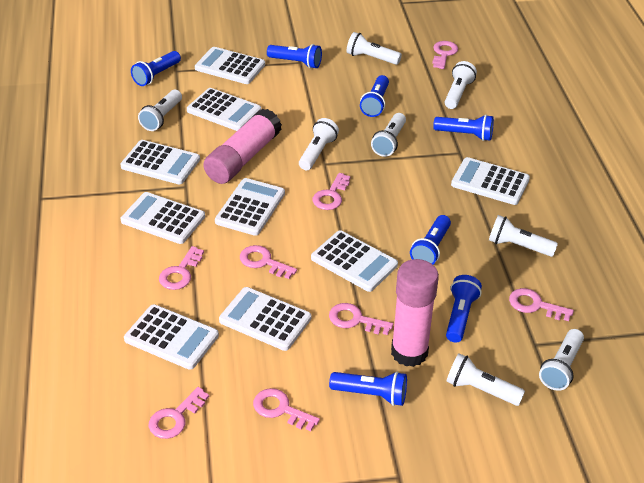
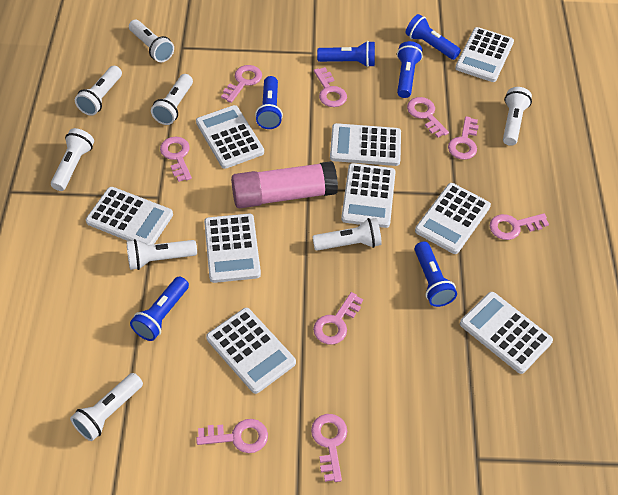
blue flashlight: 7 -> 6
pink glue stick: 2 -> 1
pink key: 8 -> 9

